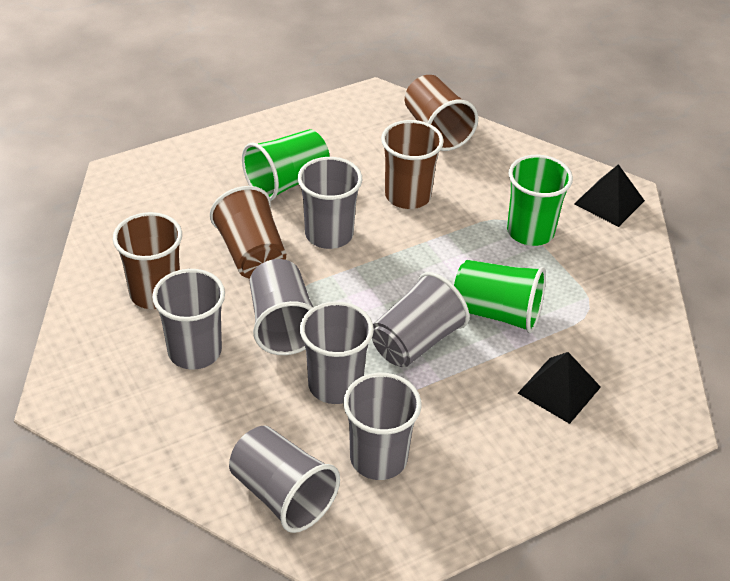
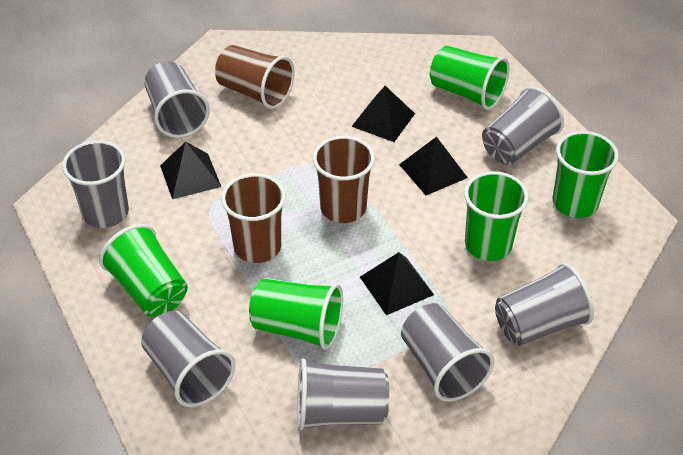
black pyramid: 2 -> 4
brown cup: 4 -> 3
green cup: 3 -> 5

